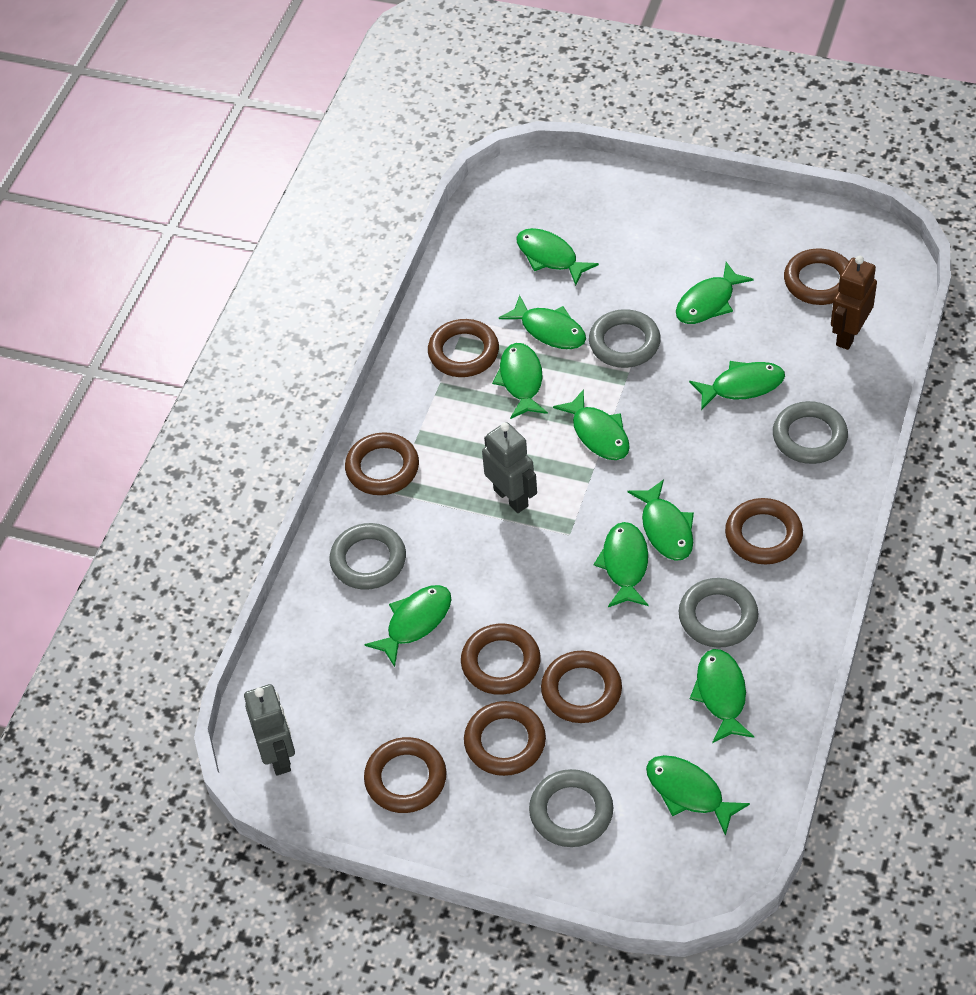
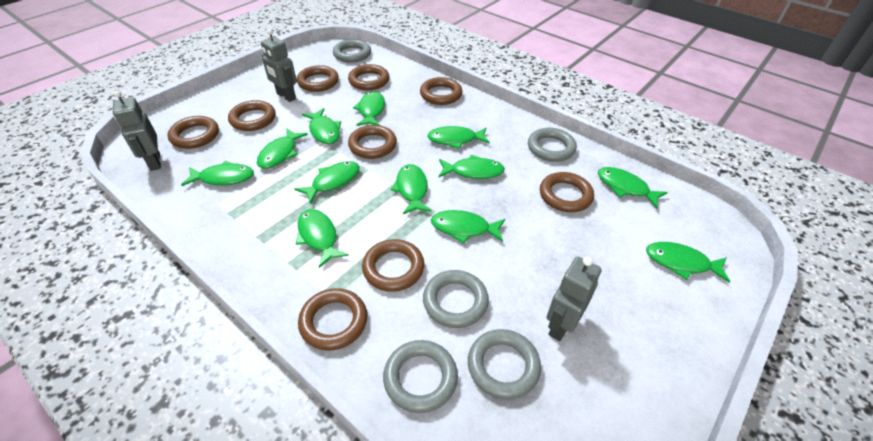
brown ring: 8 -> 9
brown robot: 1 -> 0
green fish: 11 -> 12
grey robot: 2 -> 3

